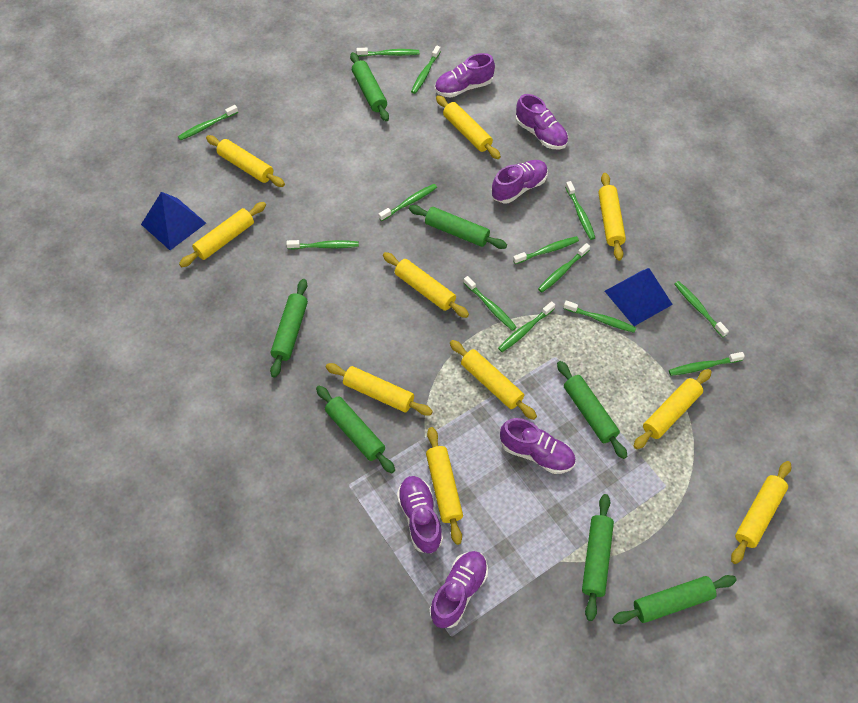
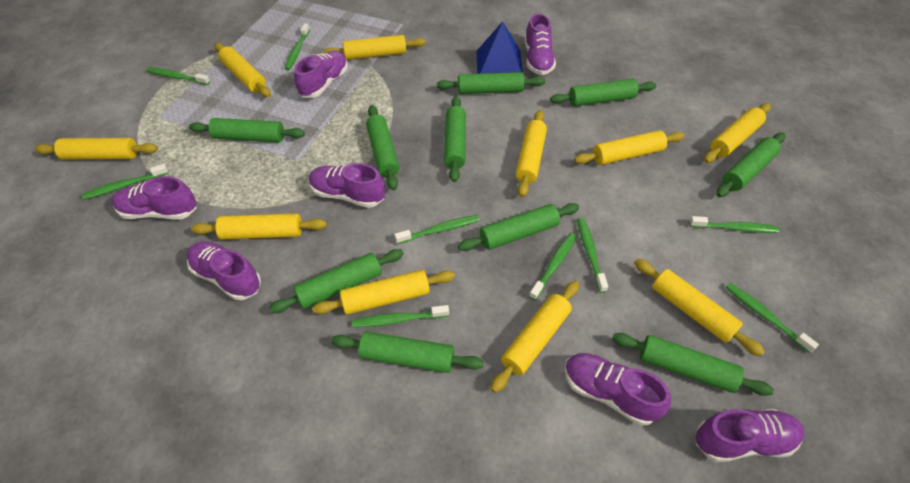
blue pyramid: 2 -> 1
green rolling pin: 7 -> 10
green toothbrush: 13 -> 9
purple shoe: 6 -> 7

